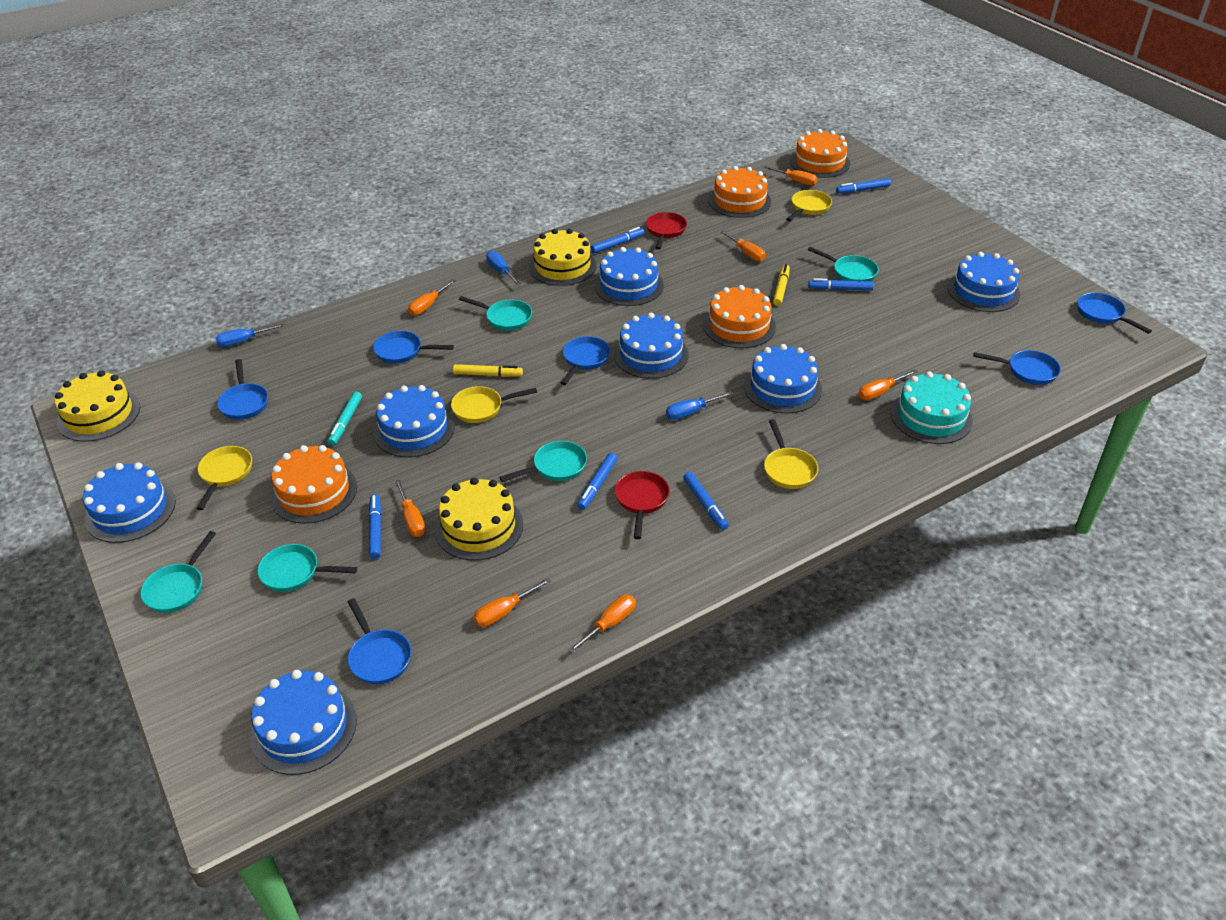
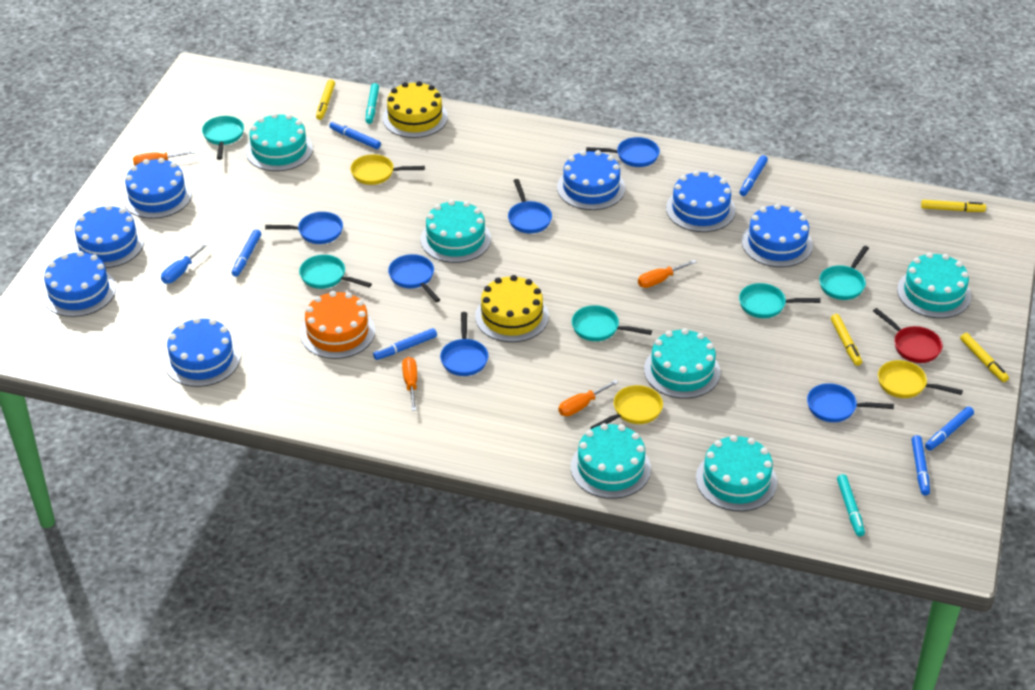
blue screwdriver: 3 -> 1
orange cake: 4 -> 1
orange screwdriver: 7 -> 4
red pan: 2 -> 1
turquoise cake: 1 -> 6
turquoise marker: 1 -> 2
yellow cake: 3 -> 2
yellow marker: 2 -> 4
yellow pan: 4 -> 3

